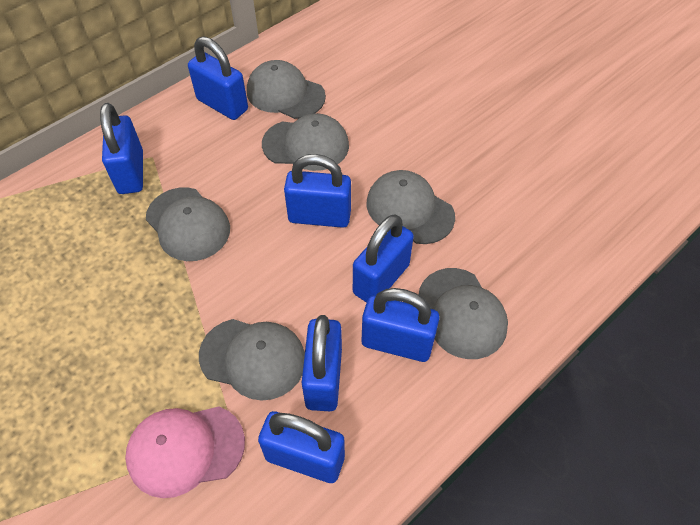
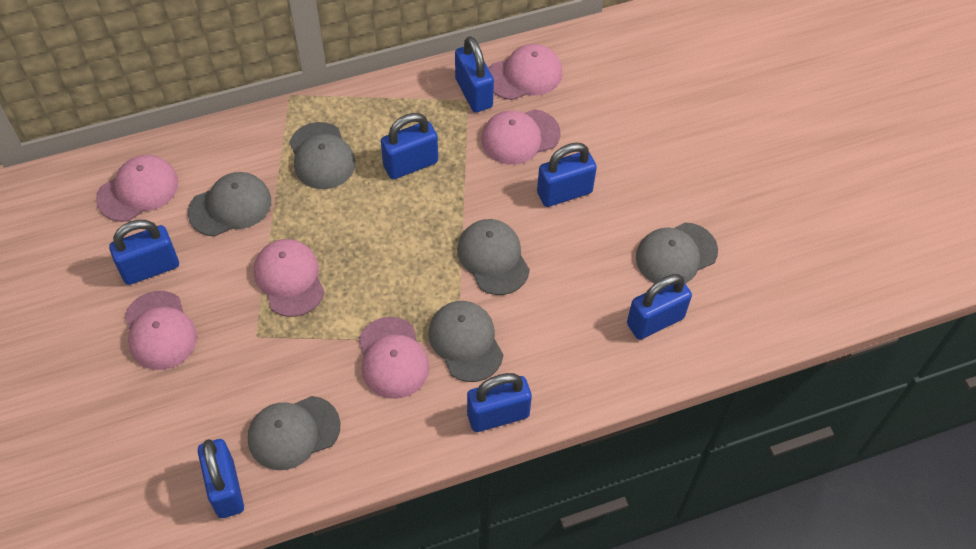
pink cap: 1 -> 6

